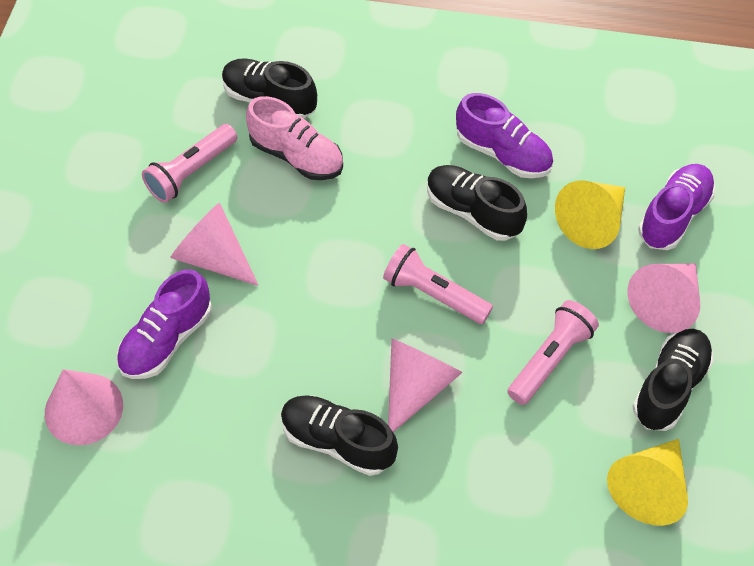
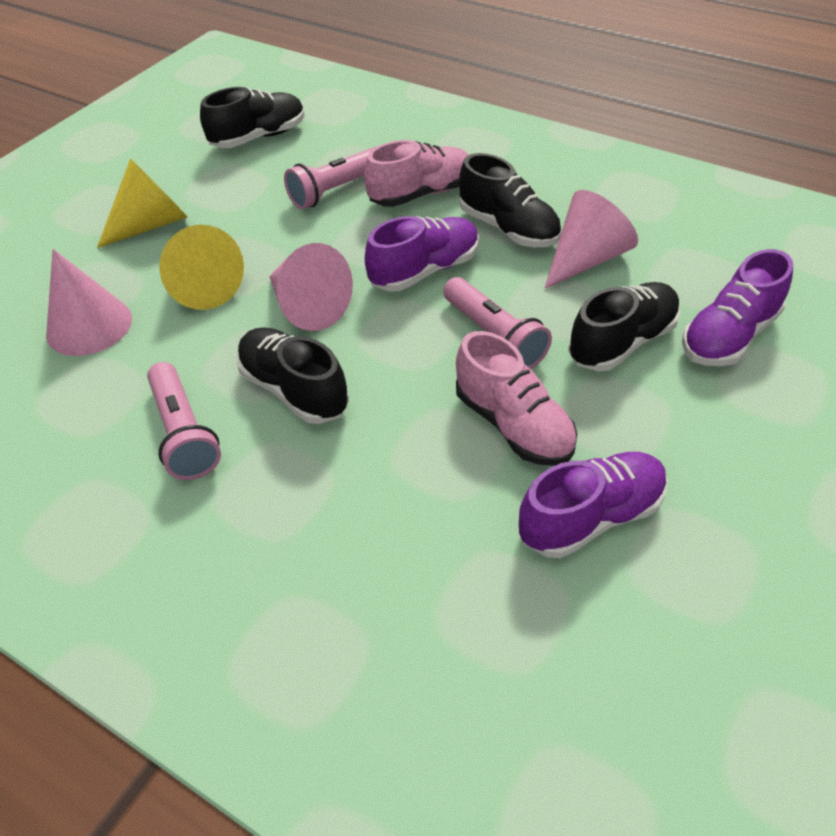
pink cone: 4 -> 3
pink shoe: 1 -> 2

